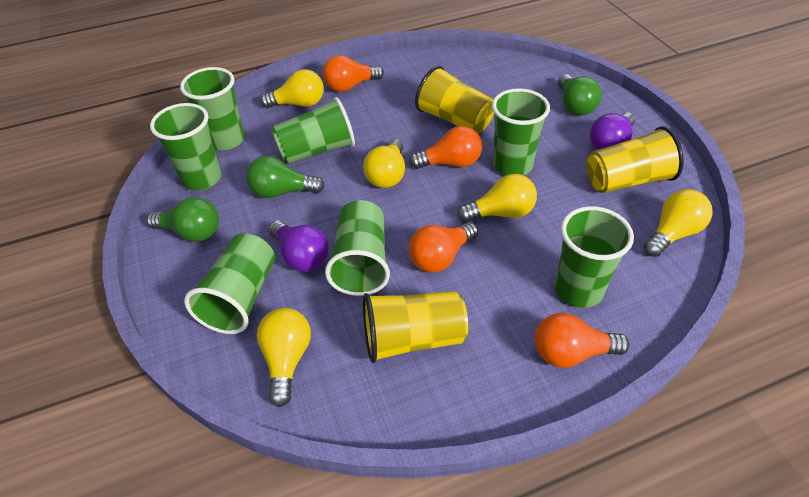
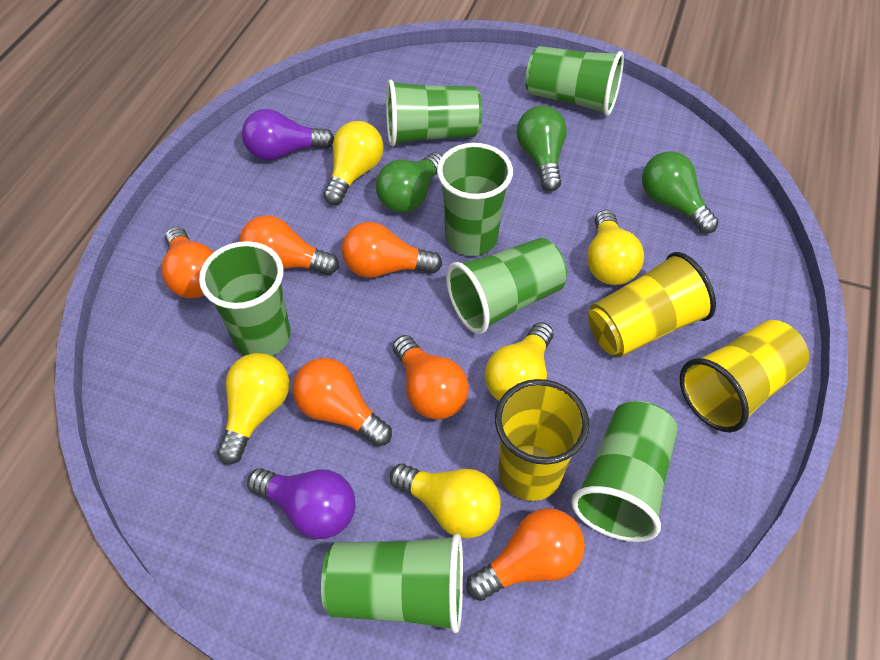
orange light bulb: 4 -> 6

